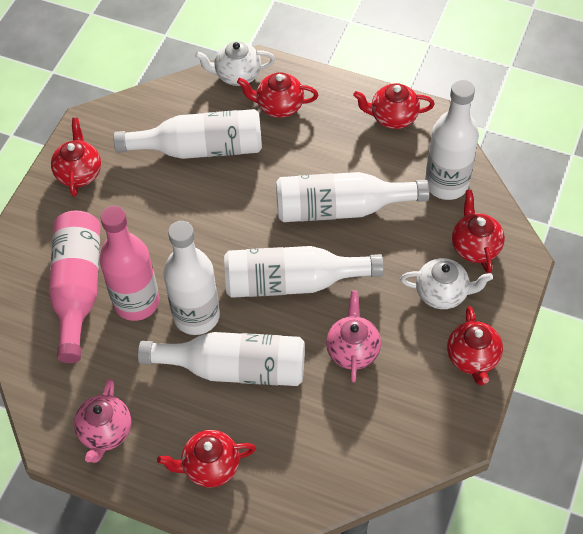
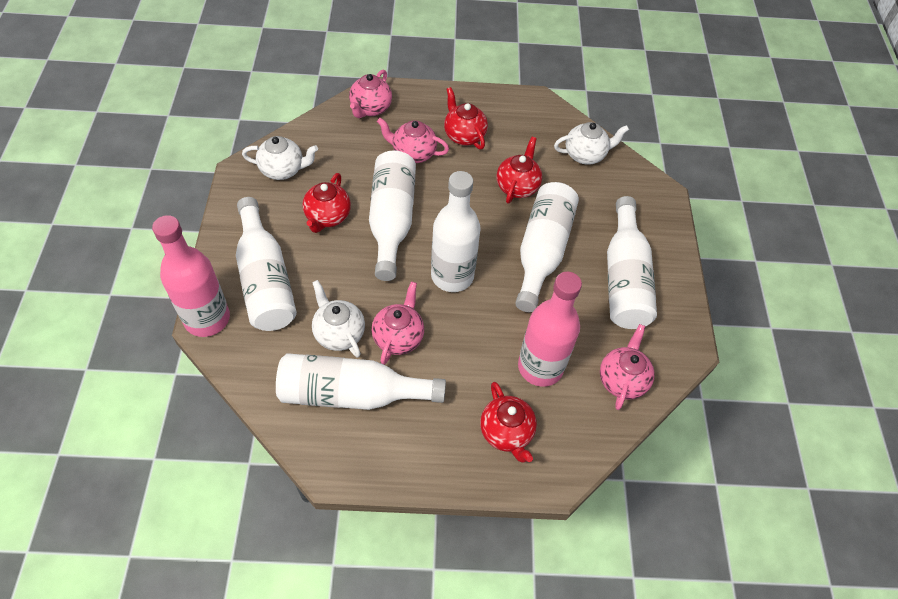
pink teapot: 2 -> 4
red teapot: 6 -> 4
white teapot: 2 -> 3

